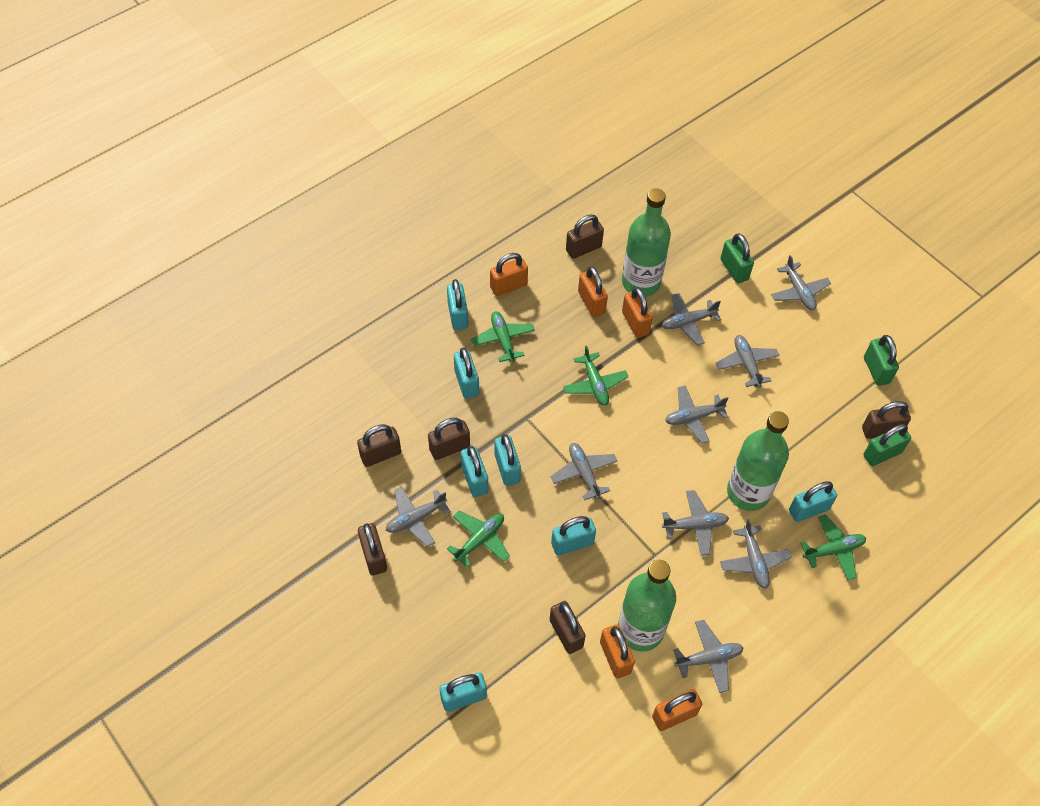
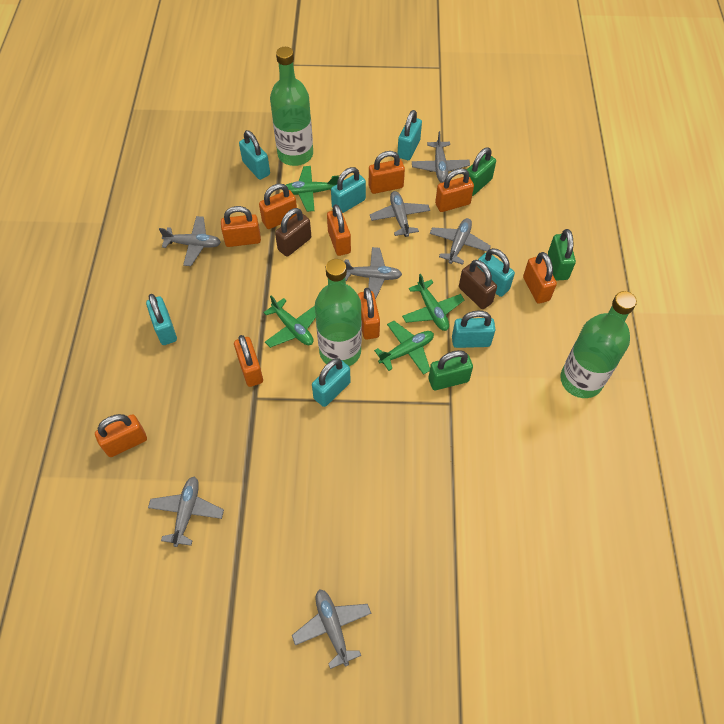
brown padlock: 6 -> 2
grey plane: 9 -> 7
orange padlock: 5 -> 9

